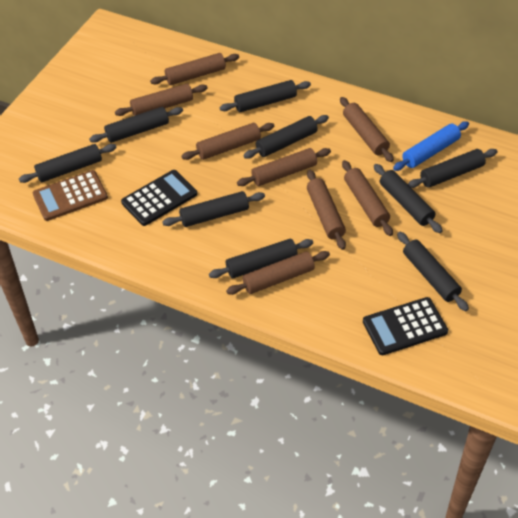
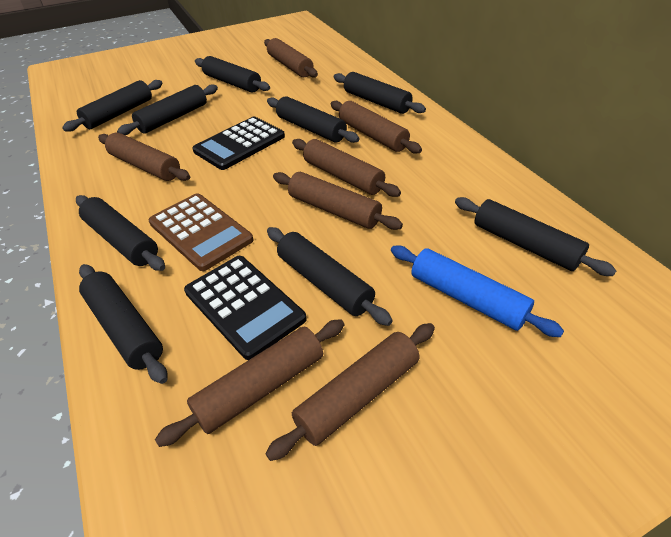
brown rolling pin: 8 -> 7

